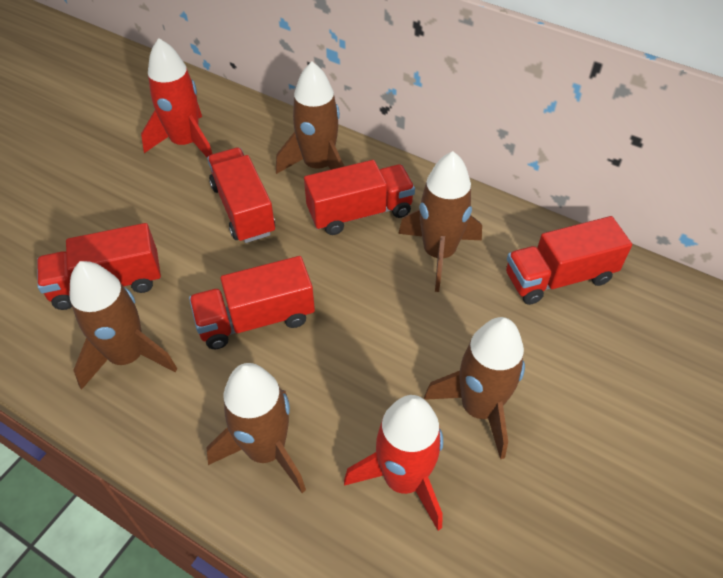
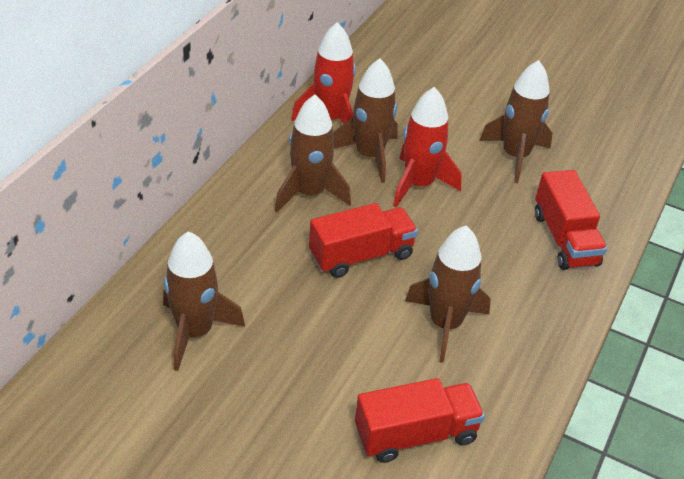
red truck: 5 -> 3

